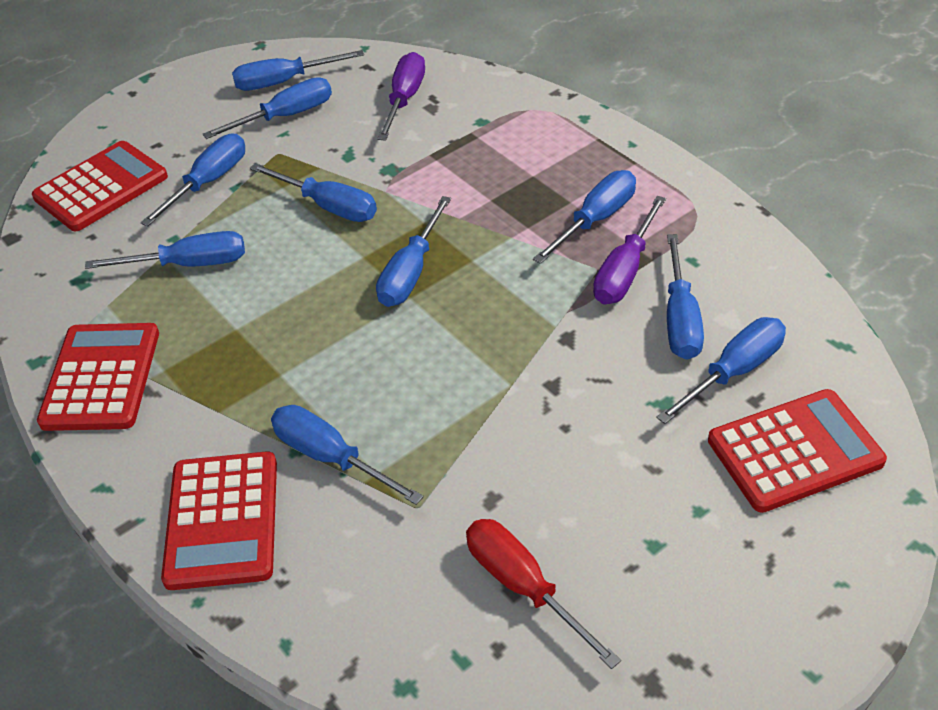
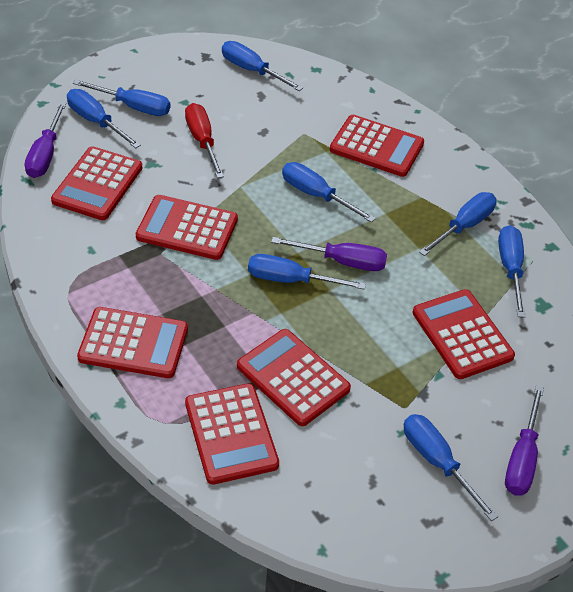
blue screwdriver: 10 -> 8
purple screwdriver: 2 -> 3
red calculator: 4 -> 7

